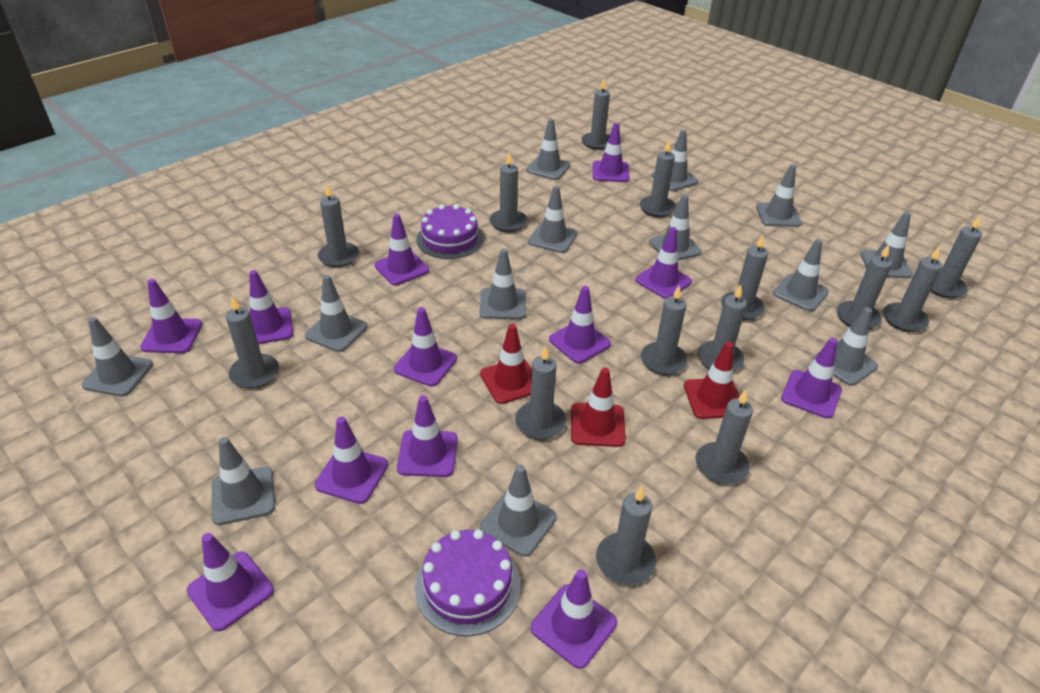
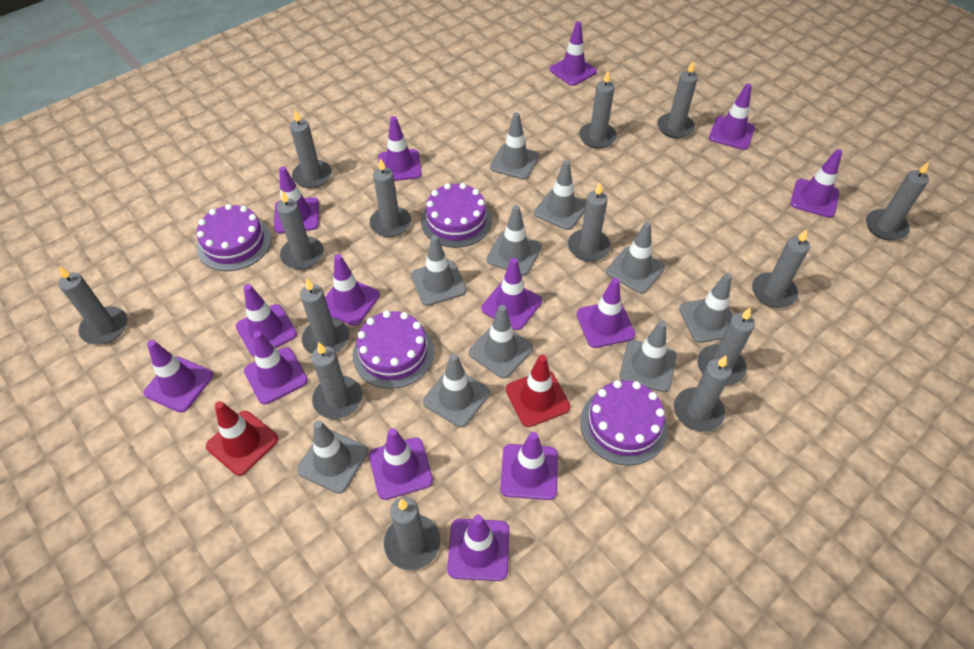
grey traffic cone: 13 -> 10
purple cake: 2 -> 4
purple traffic cone: 12 -> 14
red traffic cone: 3 -> 2

